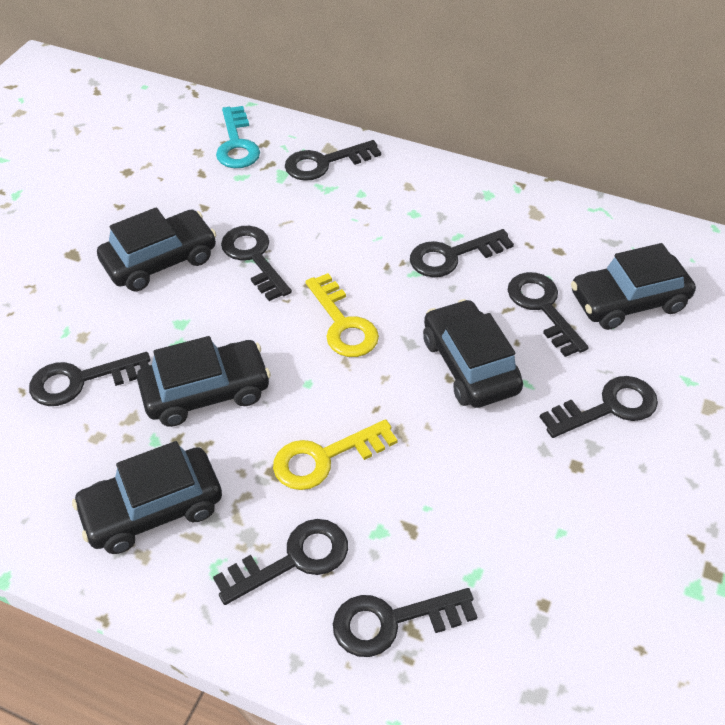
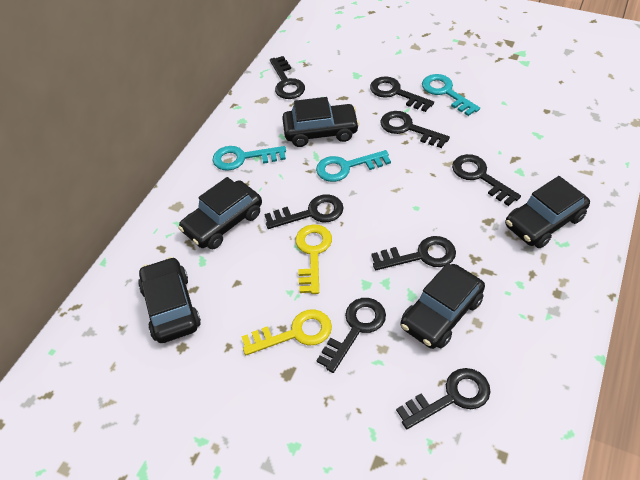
turquoise key: 1 -> 3

